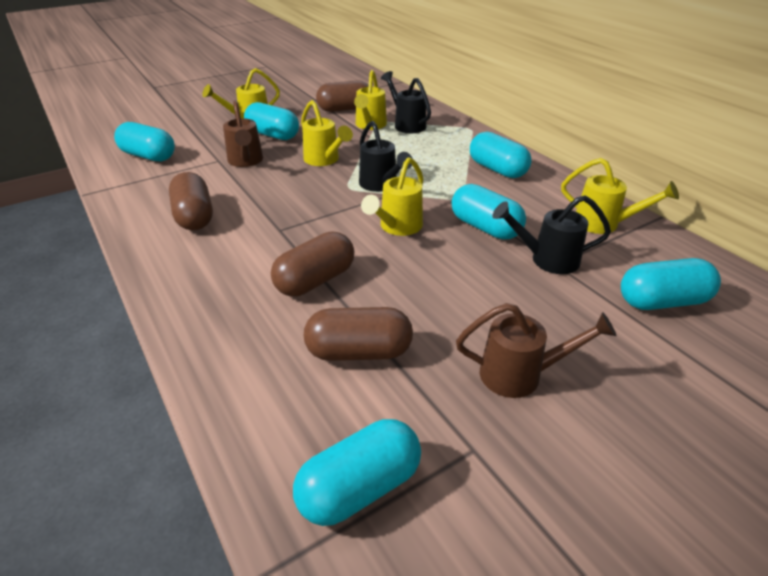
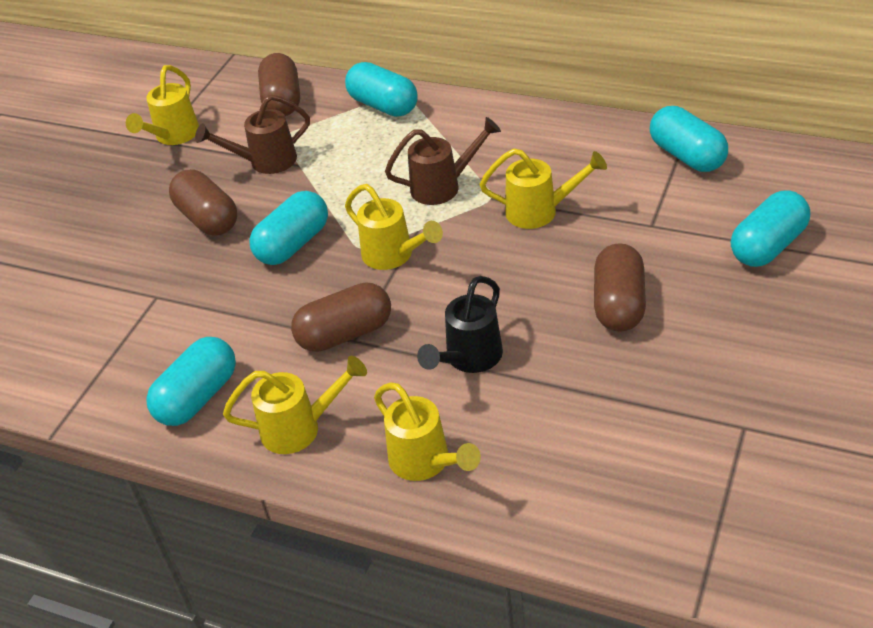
black watering can: 3 -> 1
turquoise capsule: 6 -> 5

